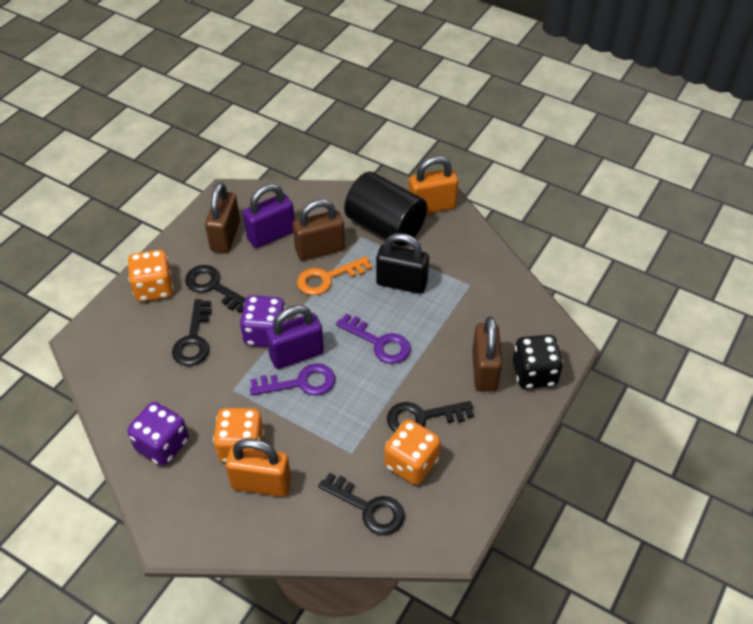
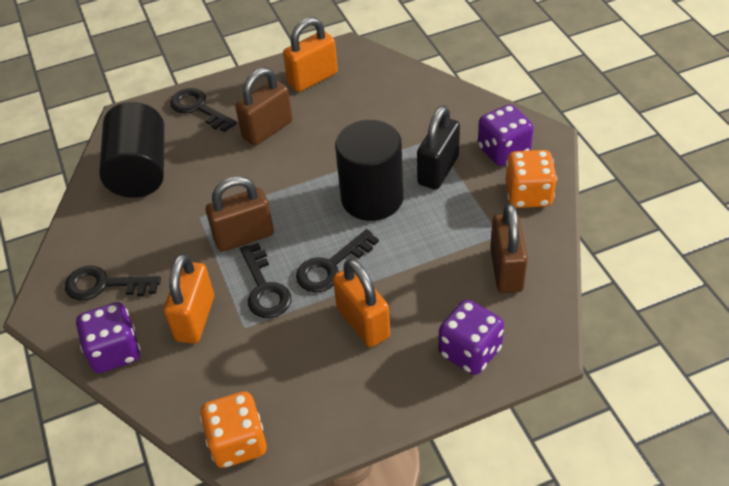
black cylinder: 1 -> 2
black dice: 1 -> 0
orange dice: 3 -> 2
orange key: 1 -> 0
orange padlock: 2 -> 3
purple dice: 2 -> 3
purple key: 2 -> 0
purple padlock: 2 -> 0

